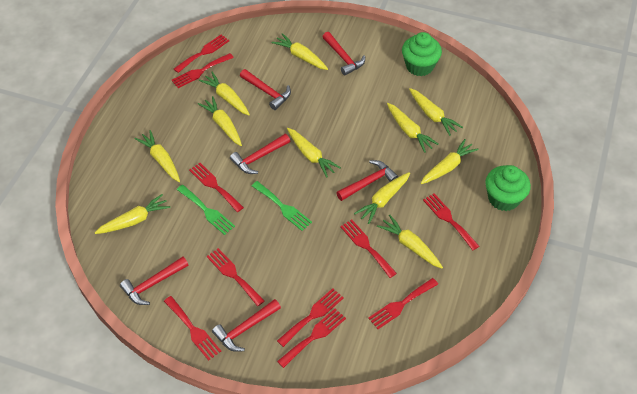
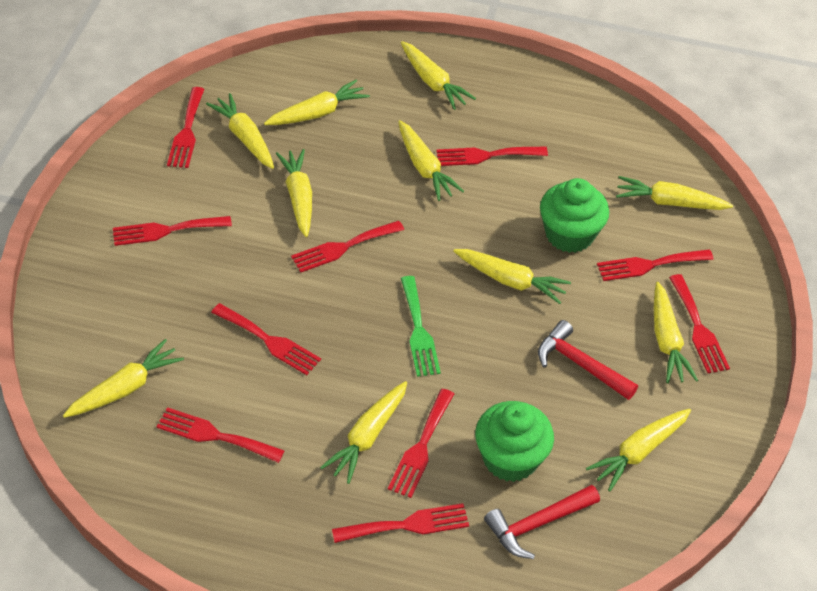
green fork: 2 -> 1
red hammer: 6 -> 2

